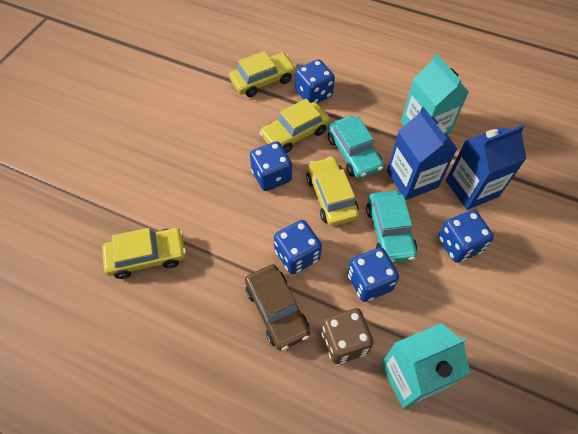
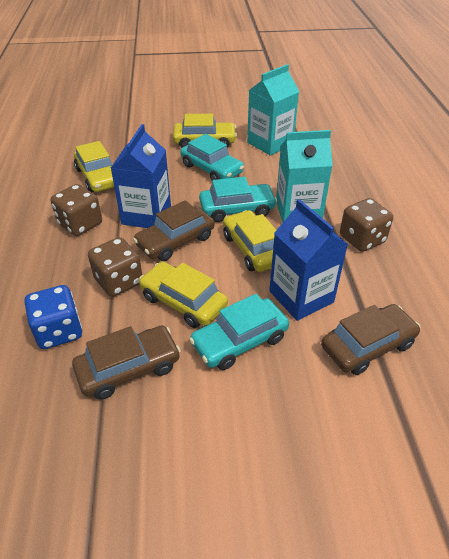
blue dice: 5 -> 1
brown car: 1 -> 3
brown dice: 1 -> 3
turquoise car: 2 -> 3

